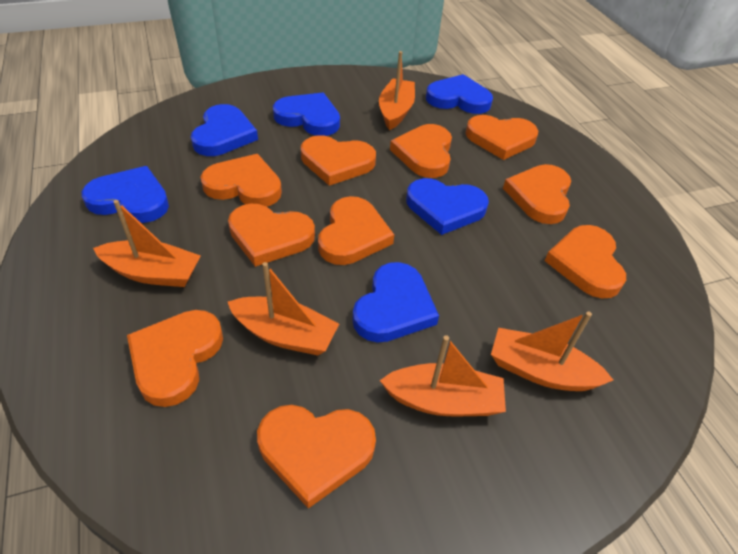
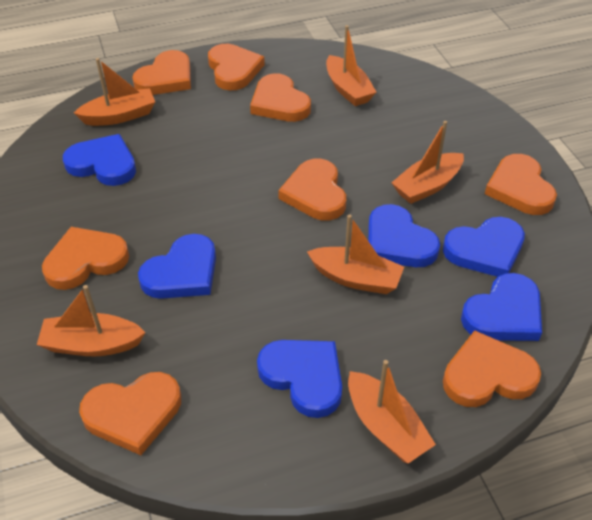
orange boat: 5 -> 6
orange heart: 10 -> 8

